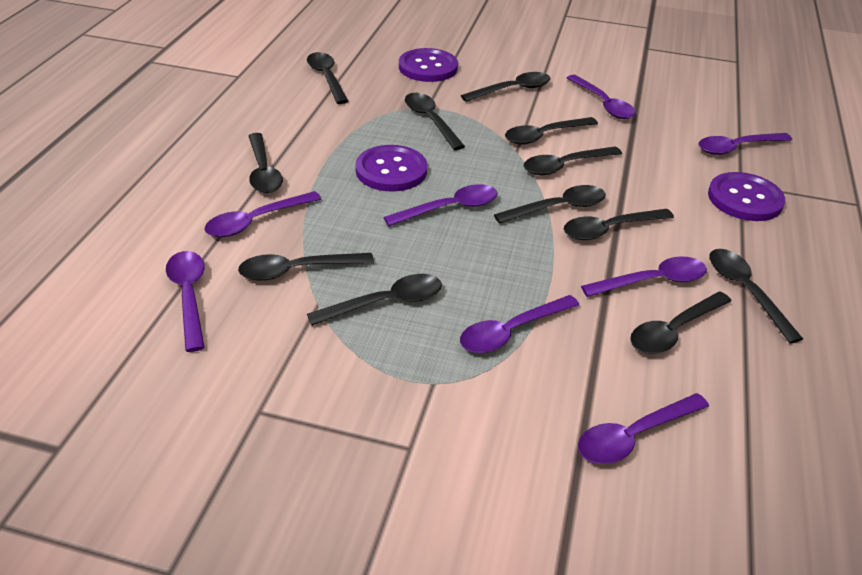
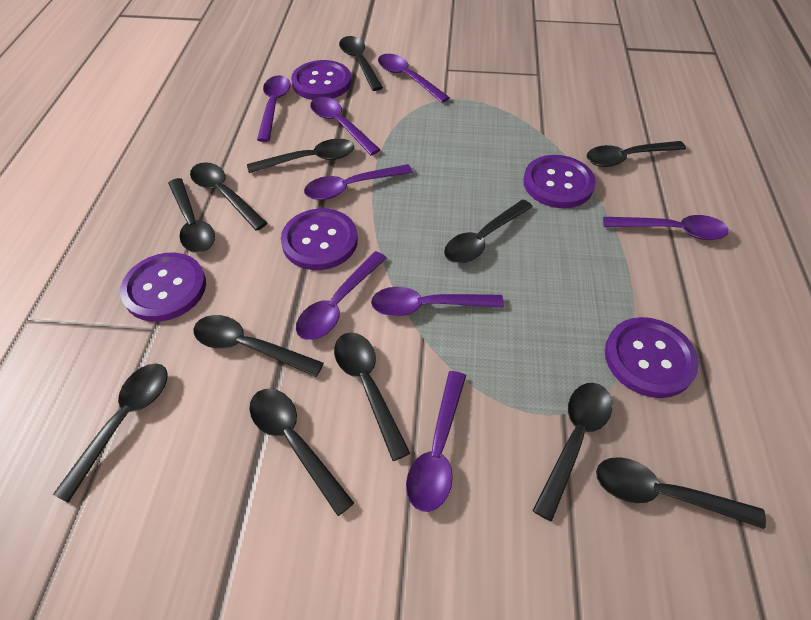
purple button: 3 -> 5

